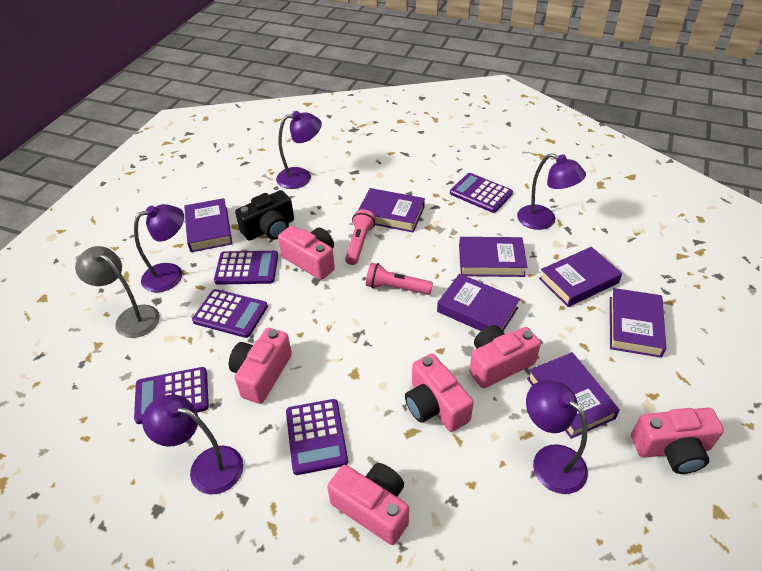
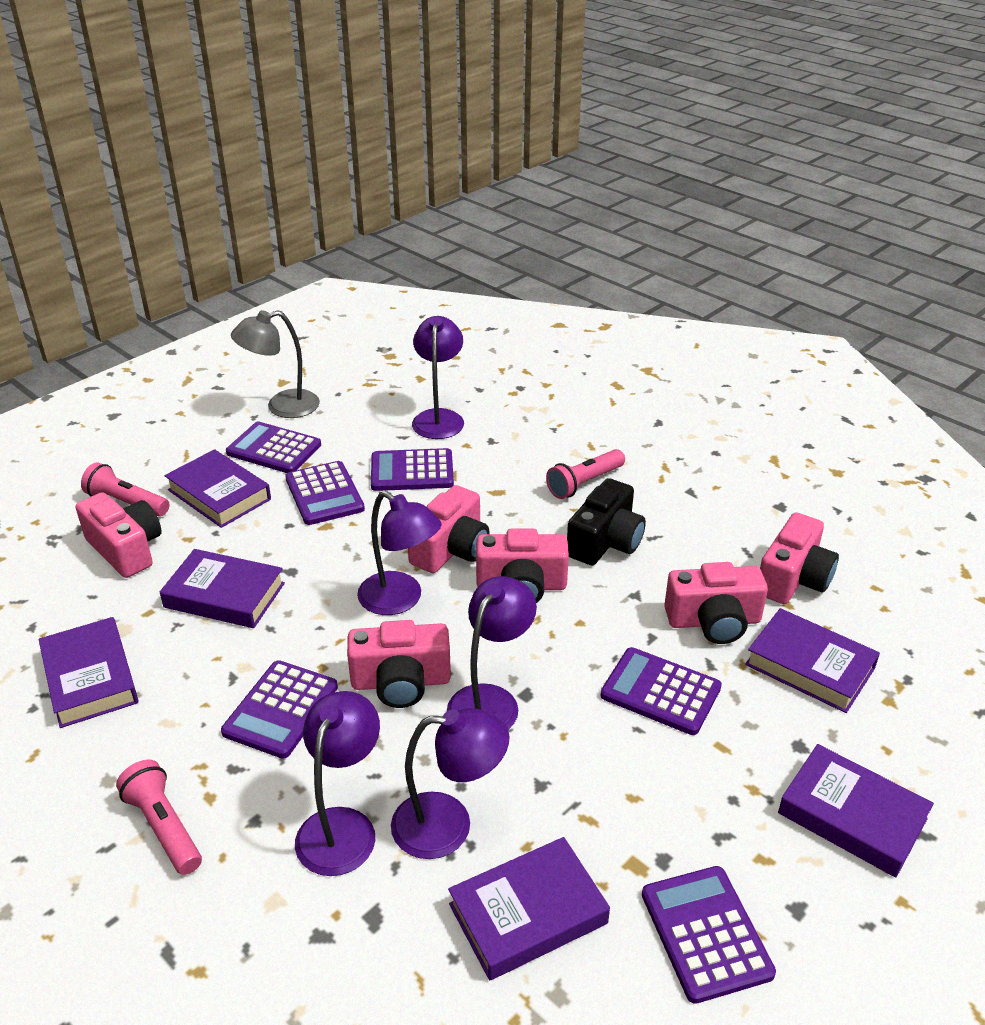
pink flashlight: 2 -> 3
purple book: 7 -> 6
purple calculator: 5 -> 6

